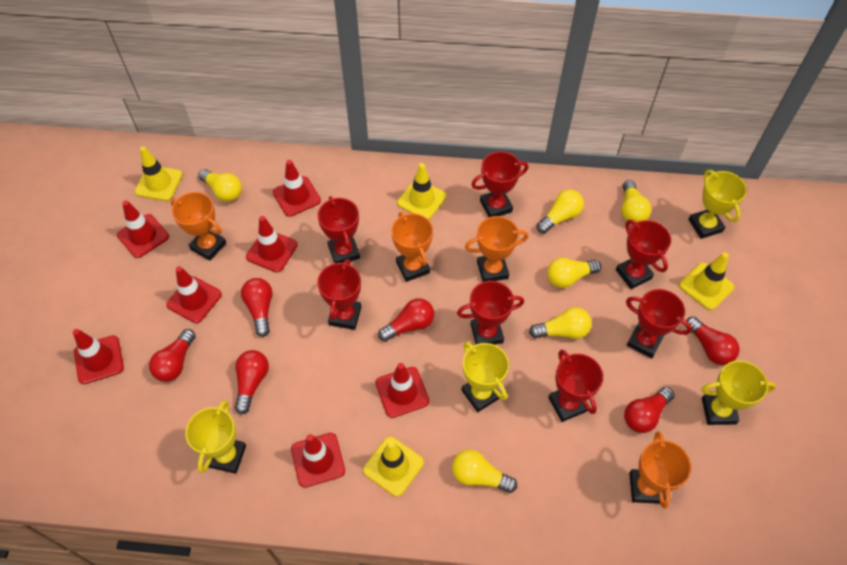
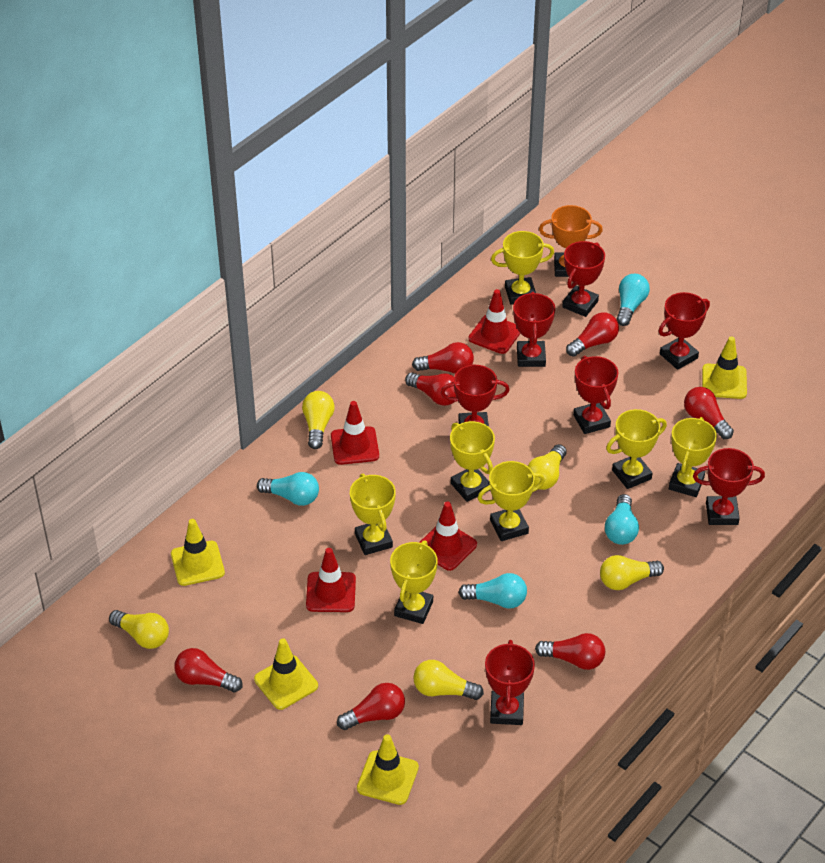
orange trophy: 4 -> 1
red light bulb: 6 -> 7
red traffic cone: 7 -> 4
turquoise light bulb: 0 -> 4
yellow light bulb: 6 -> 5
yellow trophy: 4 -> 7

